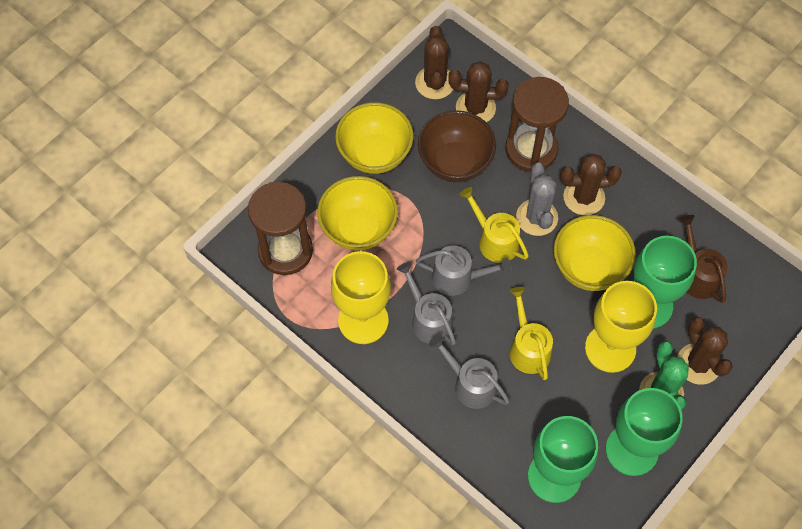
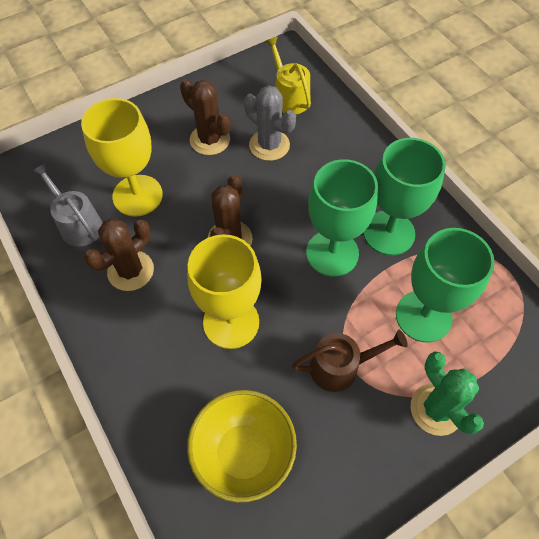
brown bowl: 1 -> 0
brown cactus: 4 -> 3
brown hourglass: 2 -> 0
grey watering can: 3 -> 1
yellow bowl: 3 -> 1
yellow watering can: 2 -> 1

